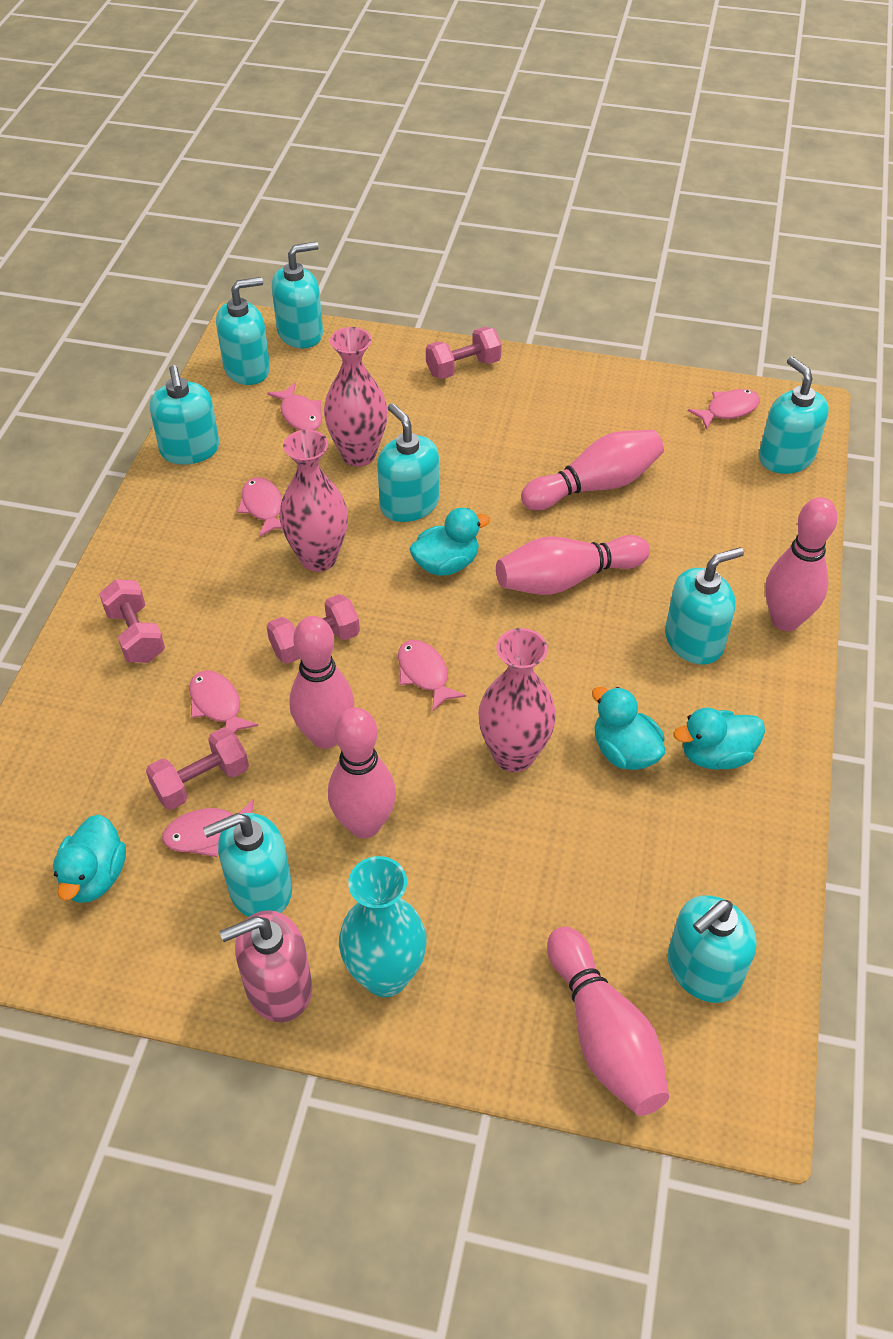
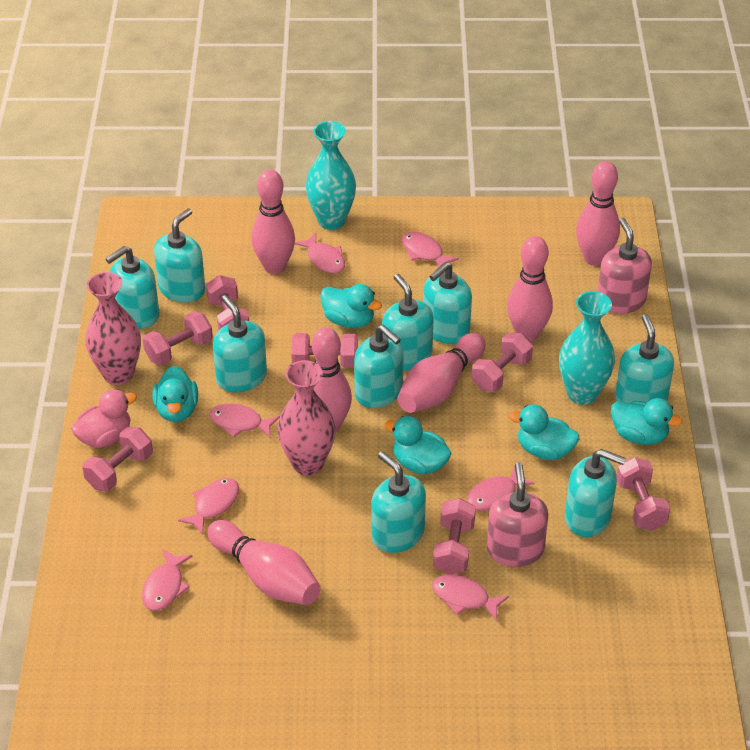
pink duck: 0 -> 1
pink dumbbell: 4 -> 7
pink fish: 6 -> 7
pink soap dispenser: 1 -> 2
pink vase: 3 -> 2
turquoise duck: 4 -> 5
turquoise soap dispenser: 8 -> 9
turquoise vase: 1 -> 2

